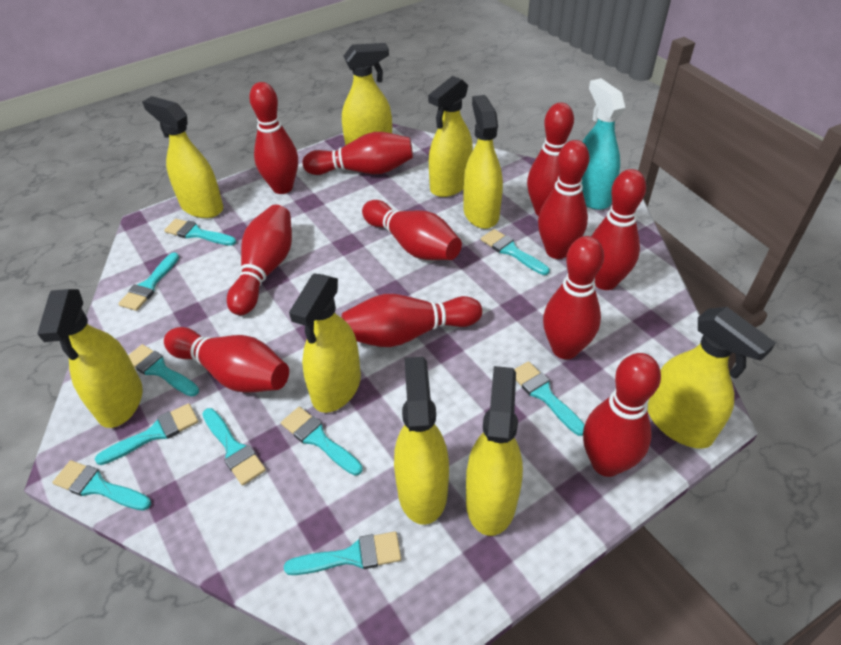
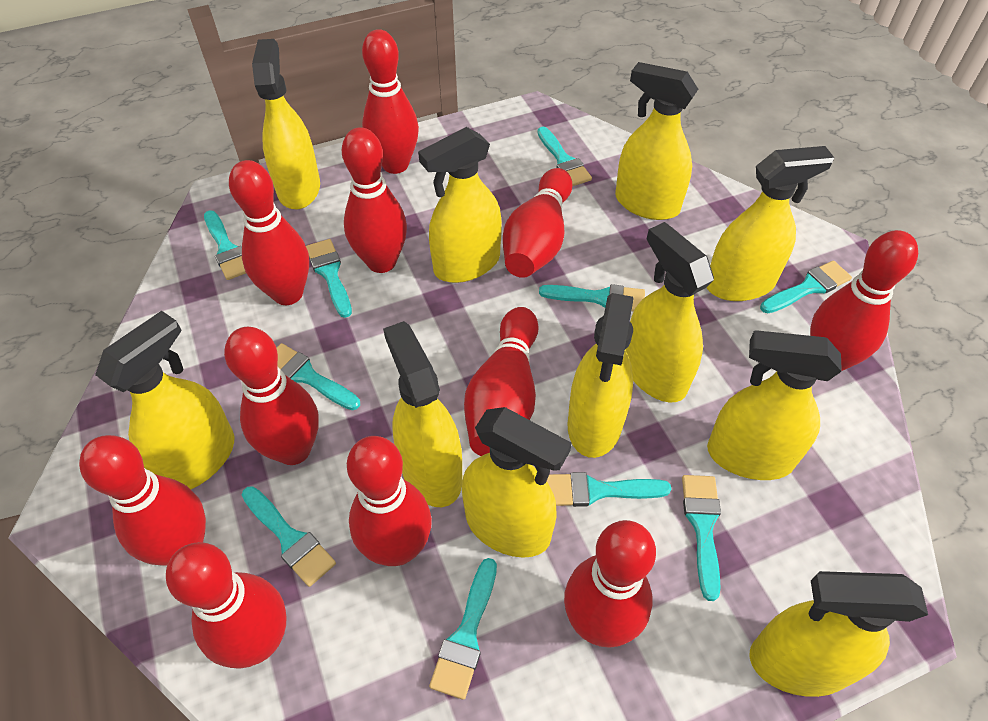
turquoise spray bottle: 1 -> 0
yellow spray bottle: 9 -> 11

